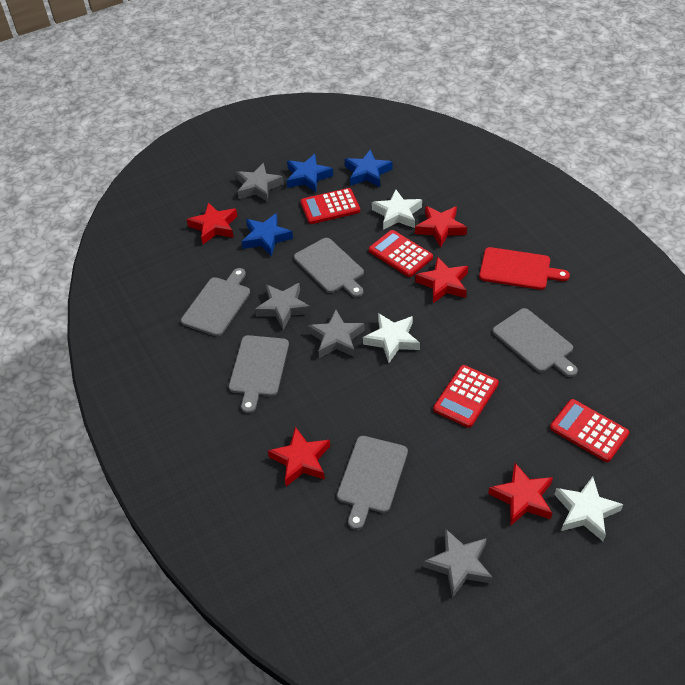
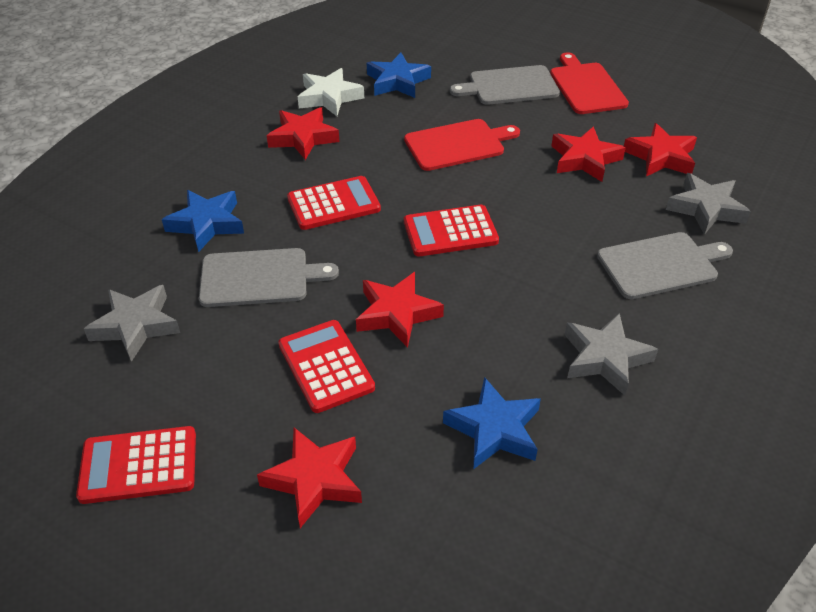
grey cutting board: 5 -> 3
grey star: 4 -> 3
red cutting board: 1 -> 2
white star: 3 -> 1

